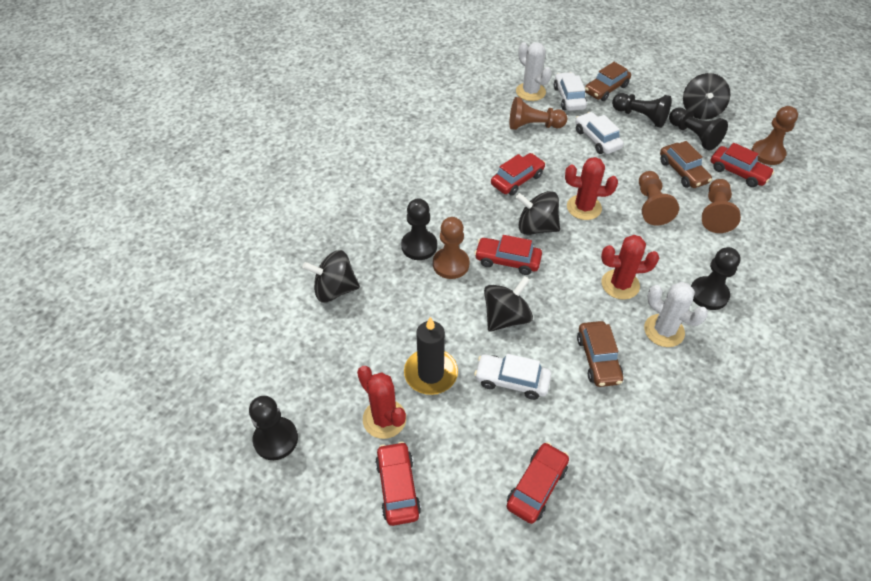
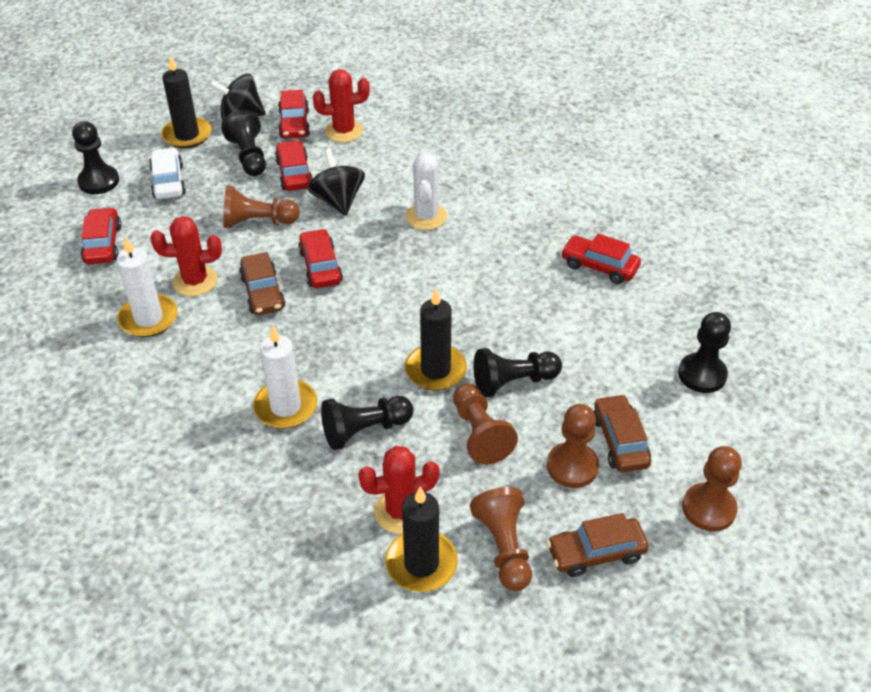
black candle: 1 -> 3
black spinning top: 4 -> 2
white cactus: 2 -> 1
white candle: 0 -> 2
white car: 3 -> 1

